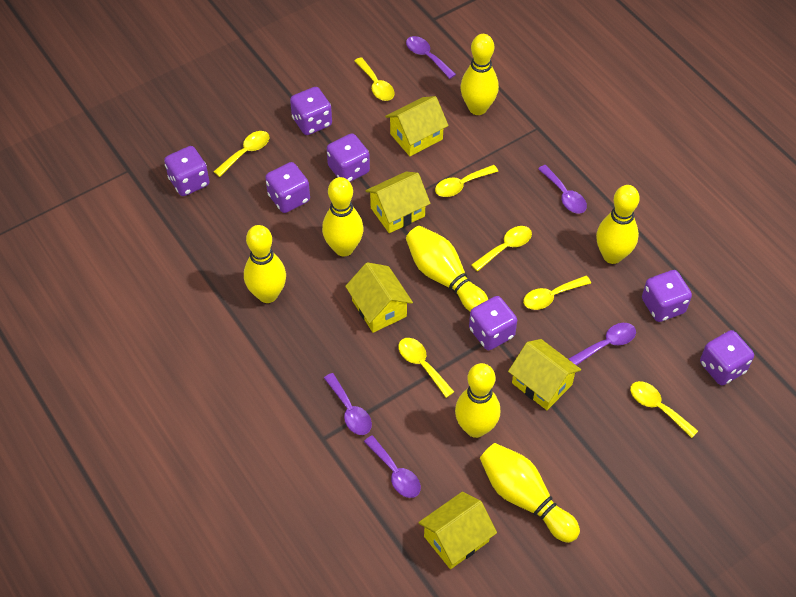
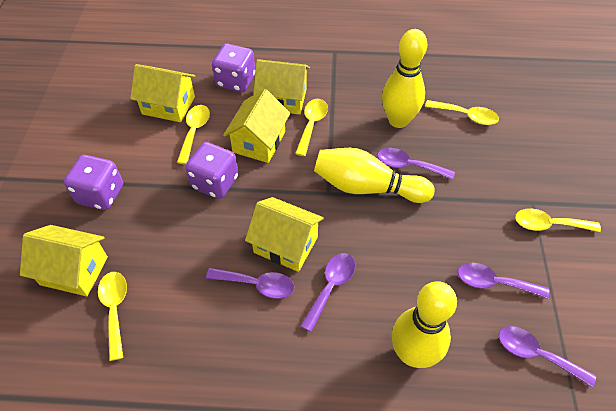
purple dice: 7 -> 3
yellow bowling pin: 7 -> 3
yellow spoon: 7 -> 5

